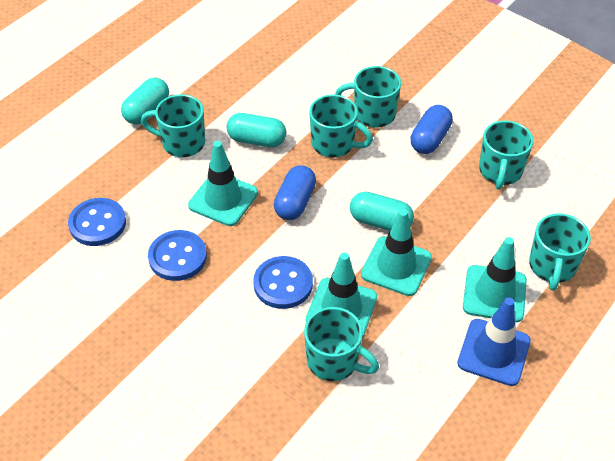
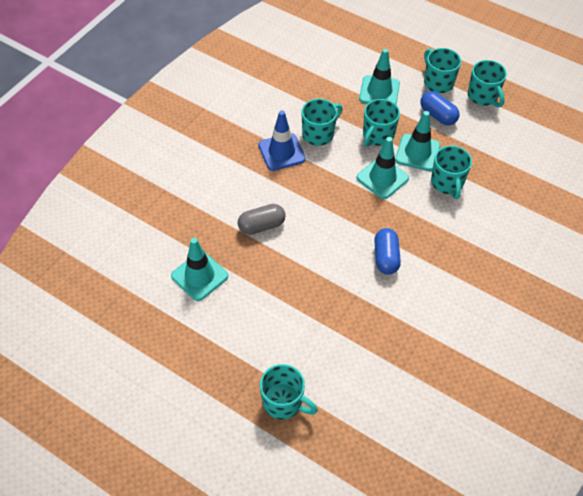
blue button: 3 -> 0
grey capsule: 0 -> 1
turquoise capsule: 3 -> 0

